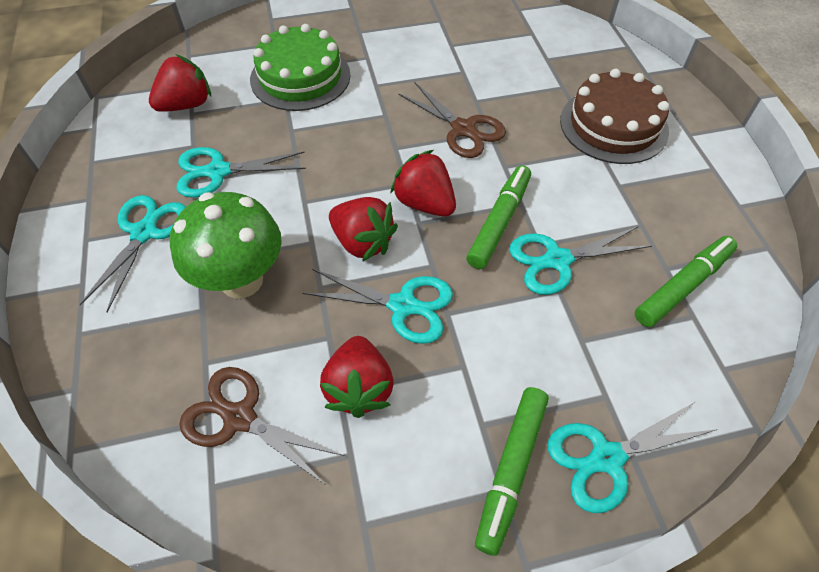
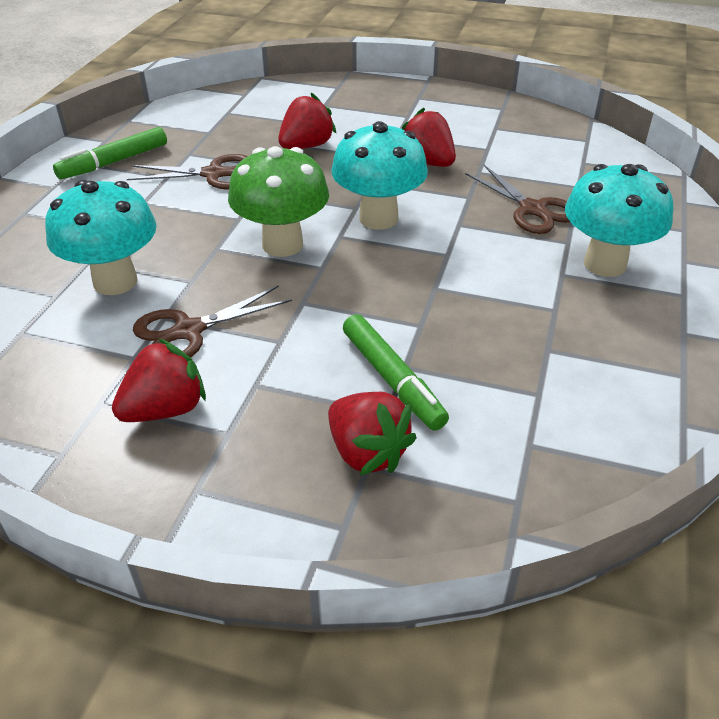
brown cake: 1 -> 0
brown scissors: 2 -> 3
green cake: 1 -> 0
green marker: 3 -> 2
turquoise mushroom: 0 -> 3
turquoise scissors: 5 -> 0

